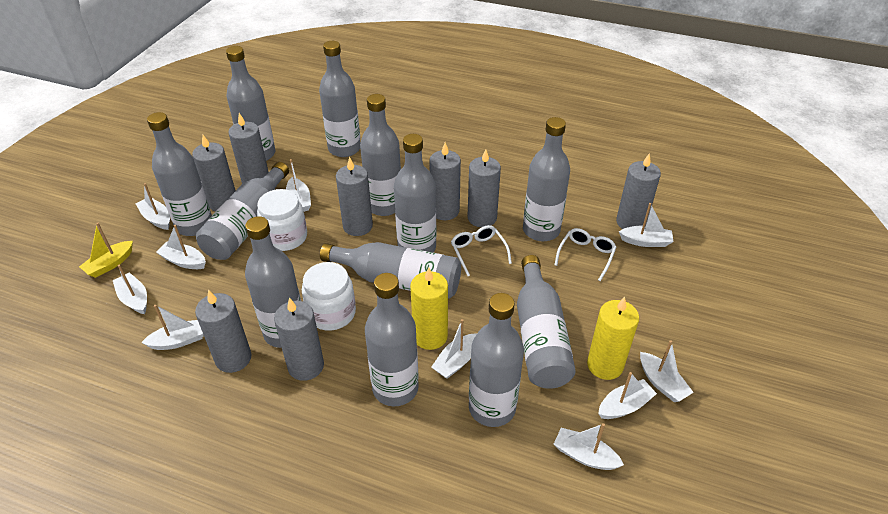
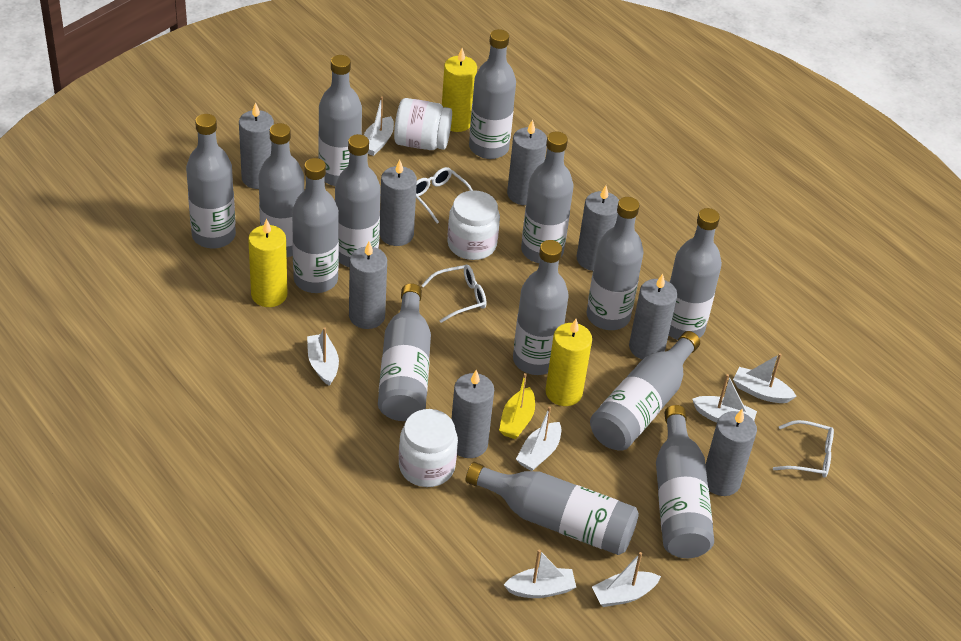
grey bottle: 12 -> 14
white boat: 10 -> 7
white glasses: 2 -> 3
white jar: 2 -> 3
yellow candle: 2 -> 3

